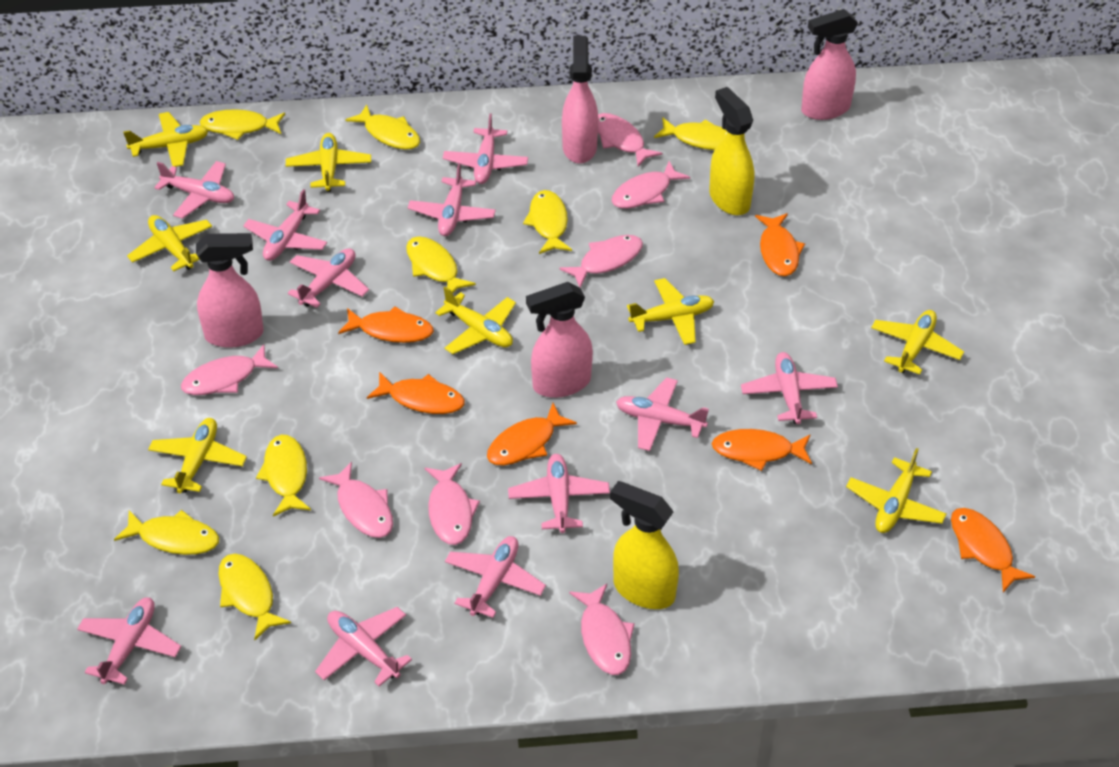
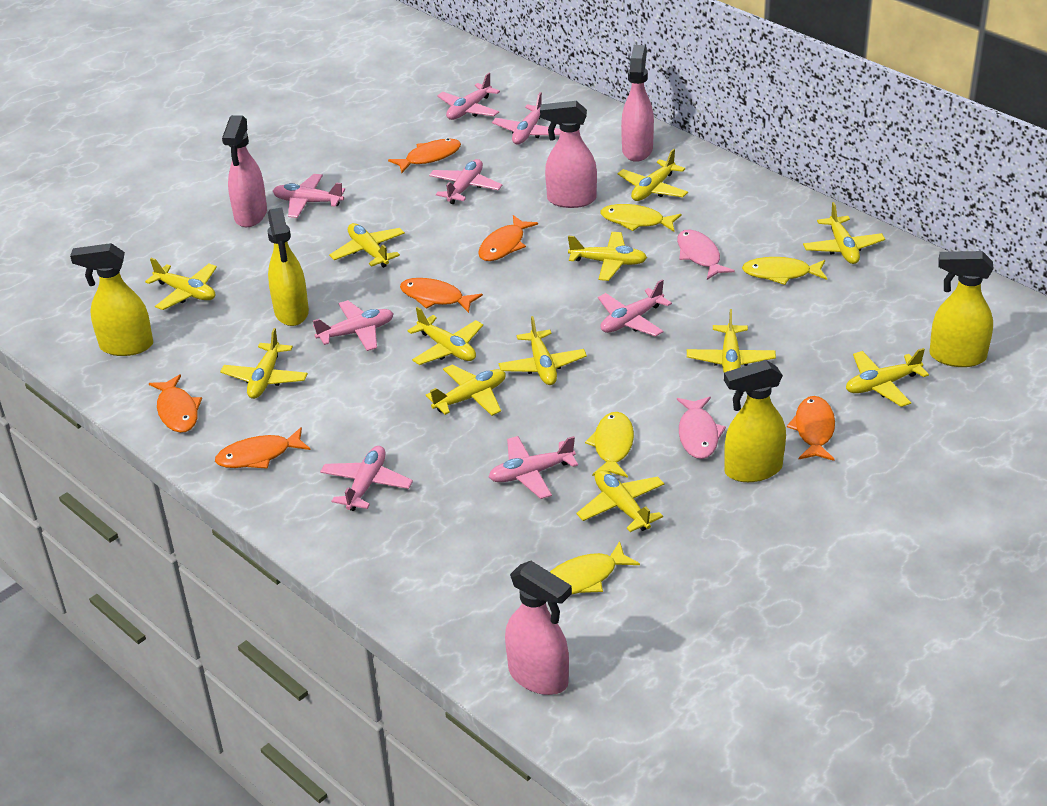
pink fish: 7 -> 2
pink plane: 11 -> 8
yellow fish: 8 -> 4
yellow plane: 8 -> 12
yellow spray bottle: 2 -> 4

